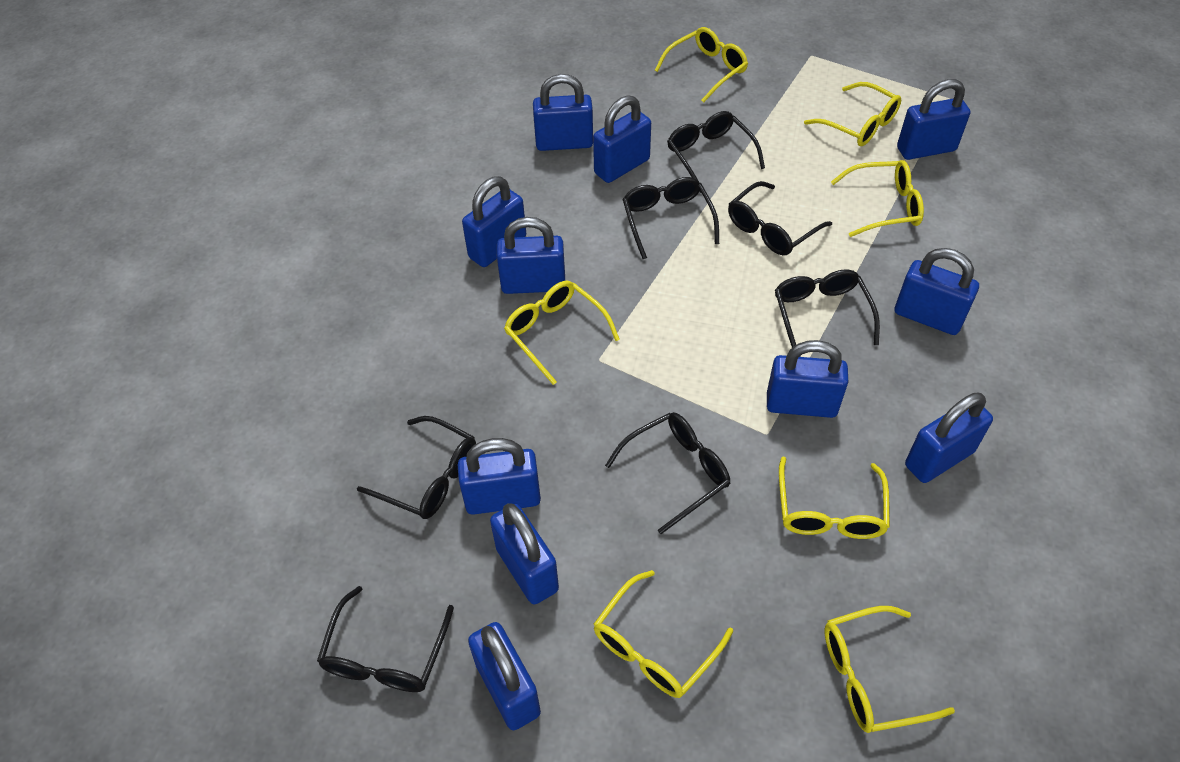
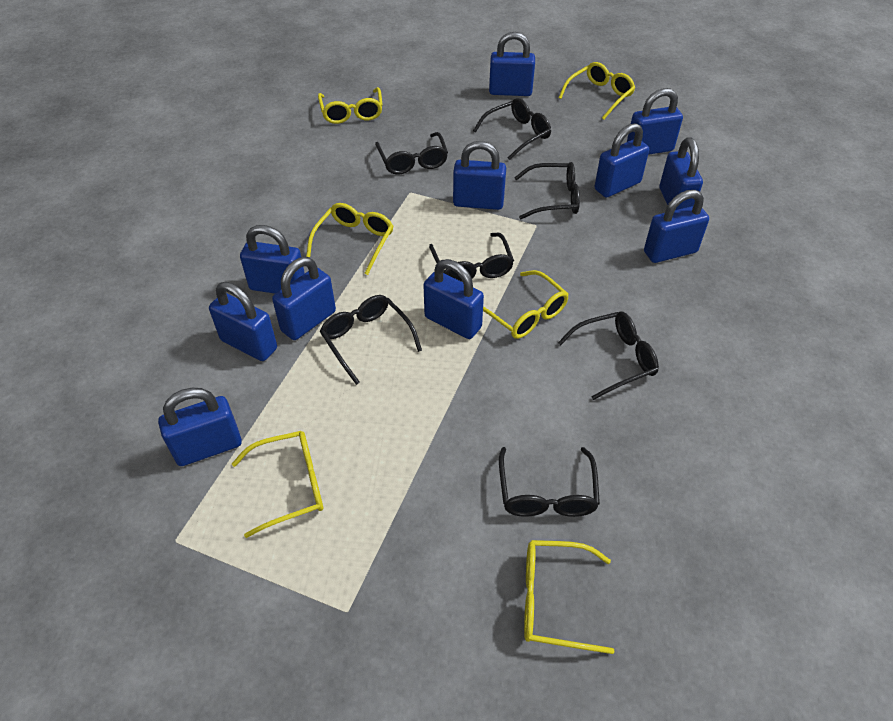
yellow glasses: 7 -> 6

